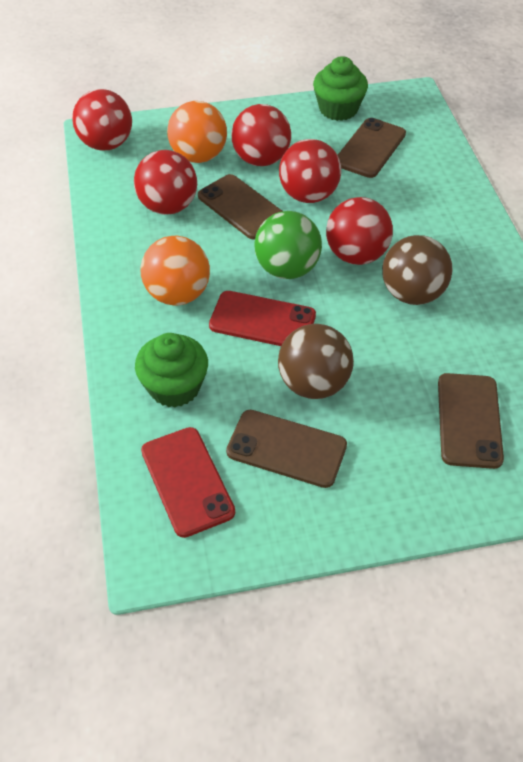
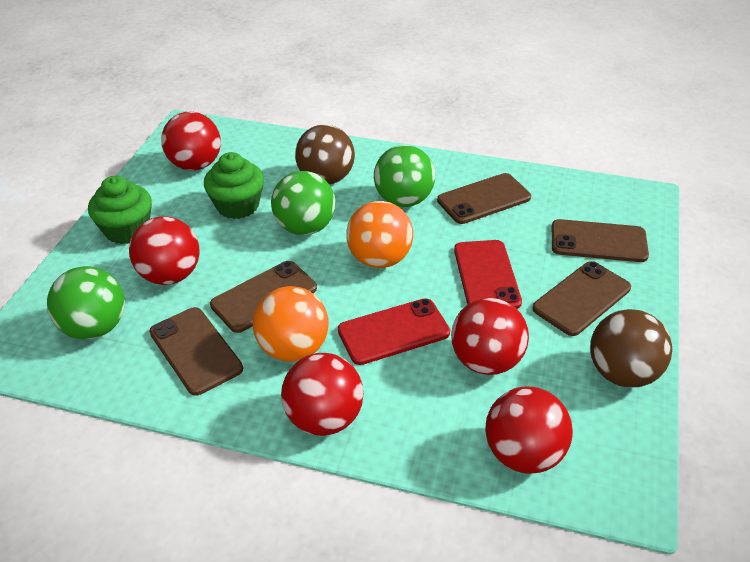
brown phone: 4 -> 5
green ball: 1 -> 3

